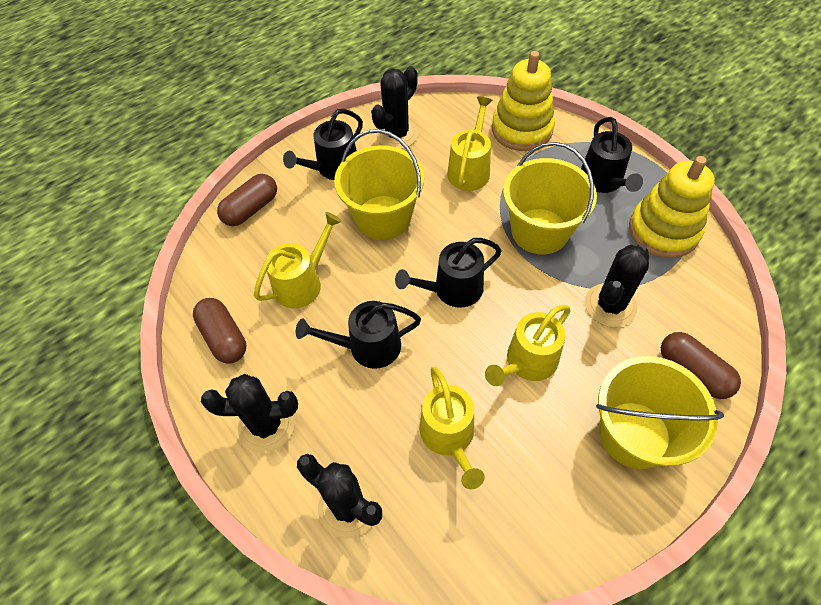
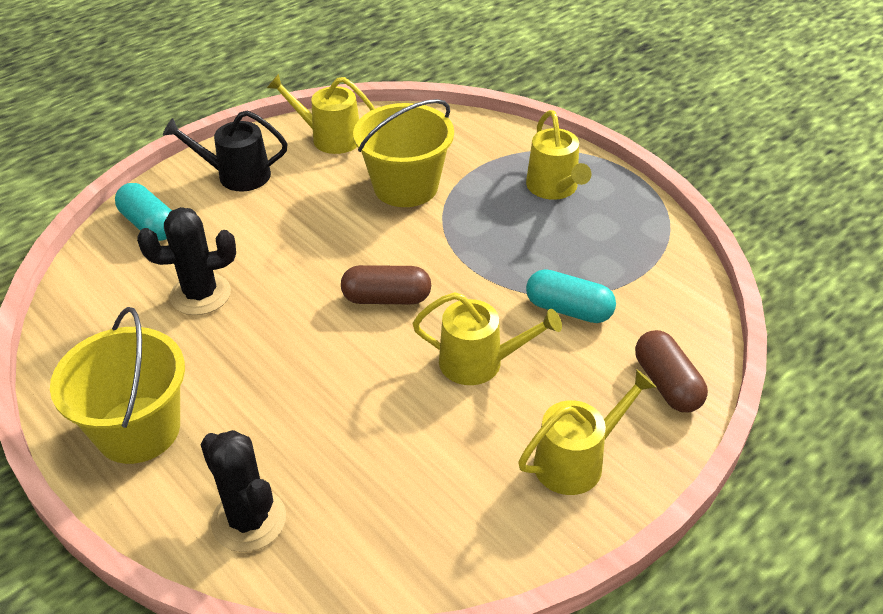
black cactus: 4 -> 2
black watering can: 4 -> 1
brown capsule: 3 -> 2
turquoise capsule: 0 -> 2
yellow bucket: 3 -> 2
yellow stacking toy: 2 -> 0

